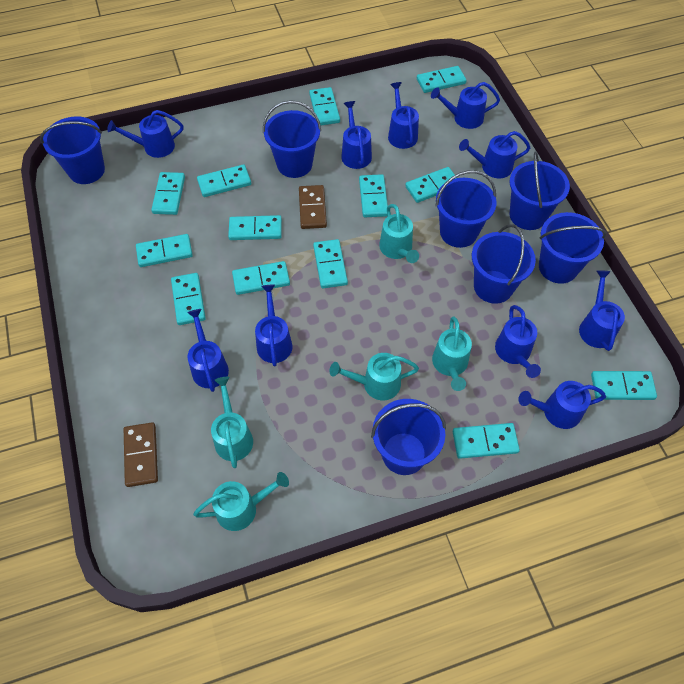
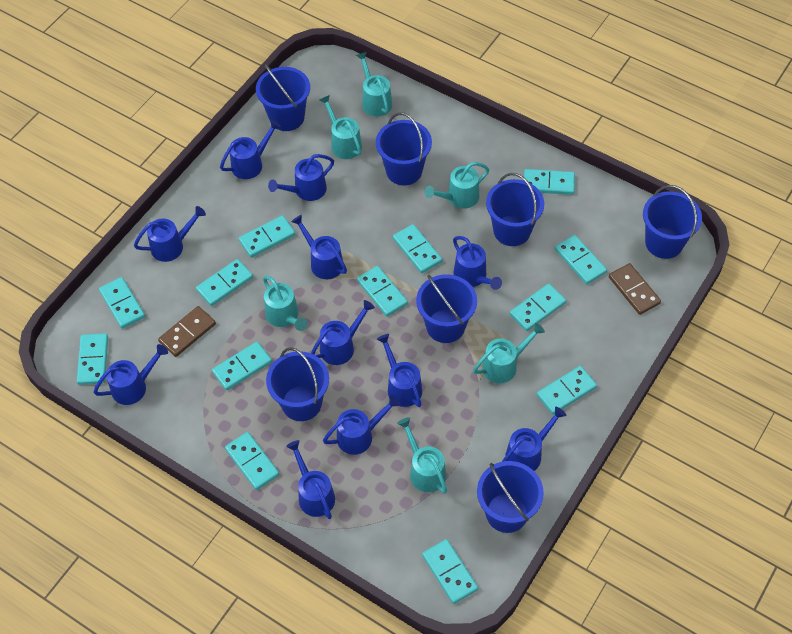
blue watering can: 10 -> 11
turquoise watering can: 5 -> 6

